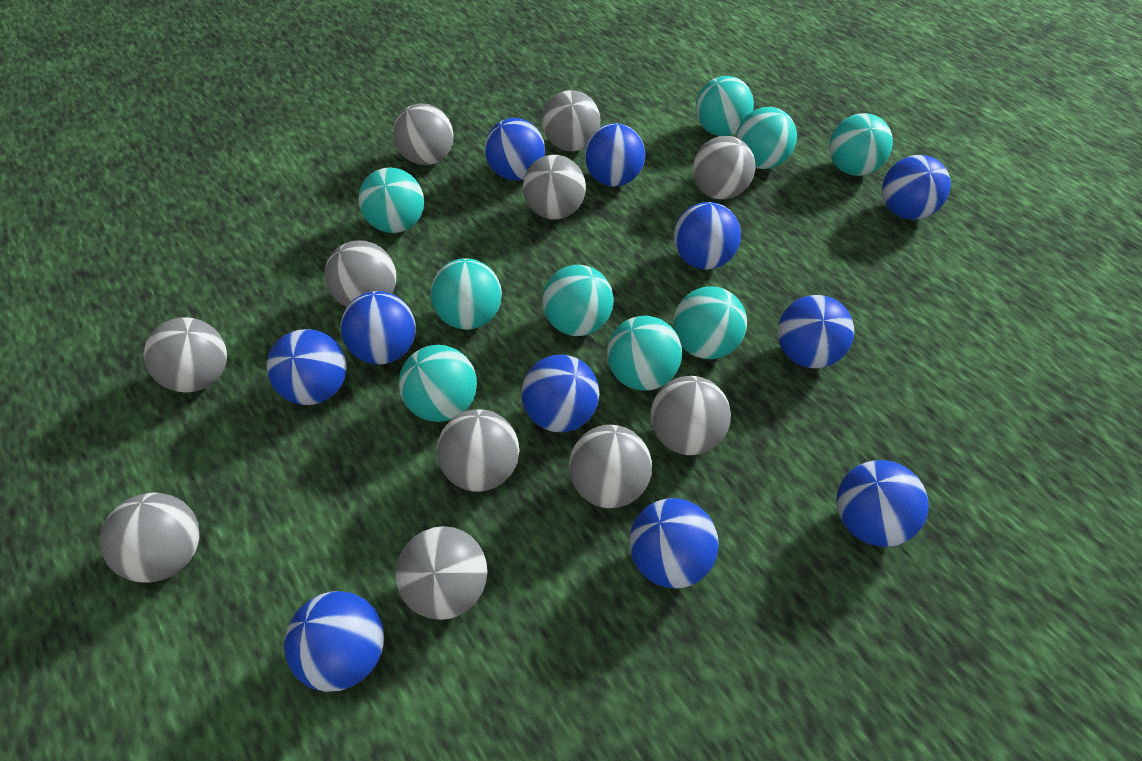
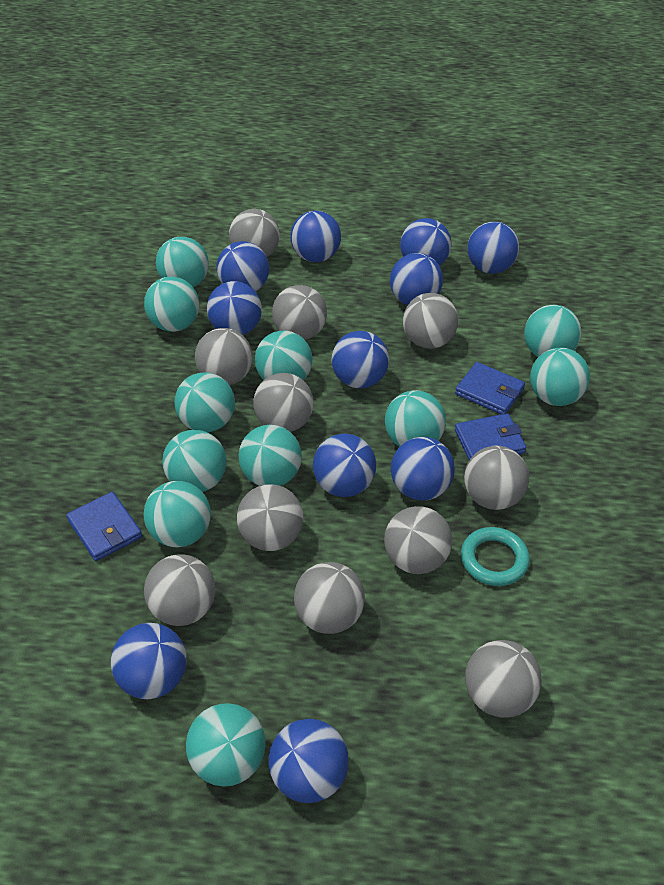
blue wallet: 0 -> 3
turquoise ball: 9 -> 11
turquoise ring: 0 -> 1

